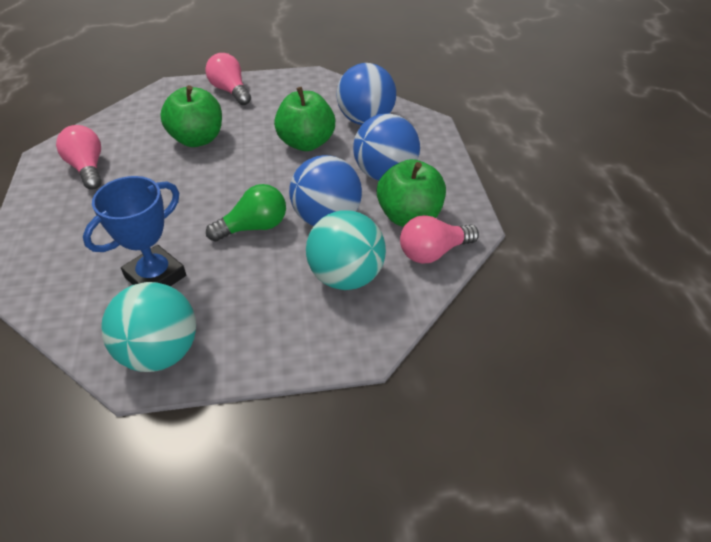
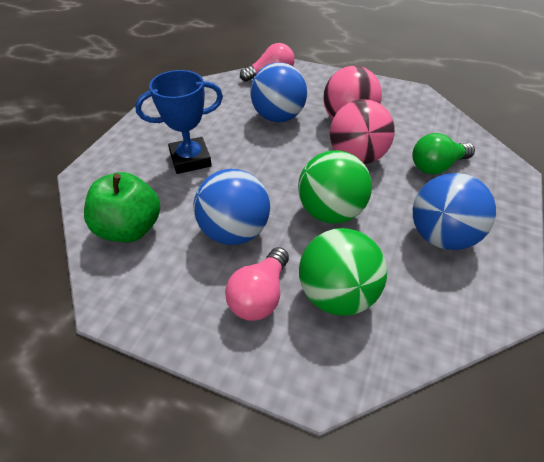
green apple: 3 -> 1
green ball: 0 -> 2
pink ball: 0 -> 2
pink light bulb: 3 -> 2
turquoise ball: 2 -> 0

